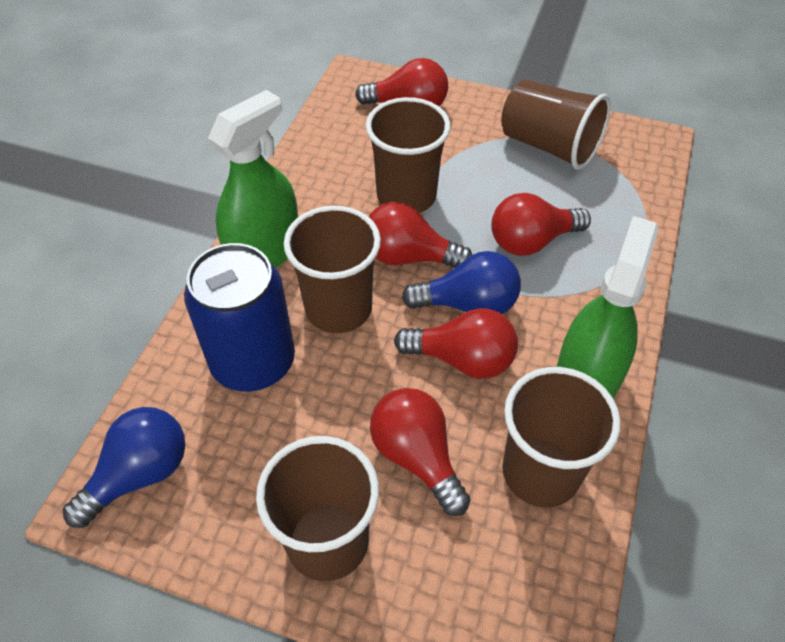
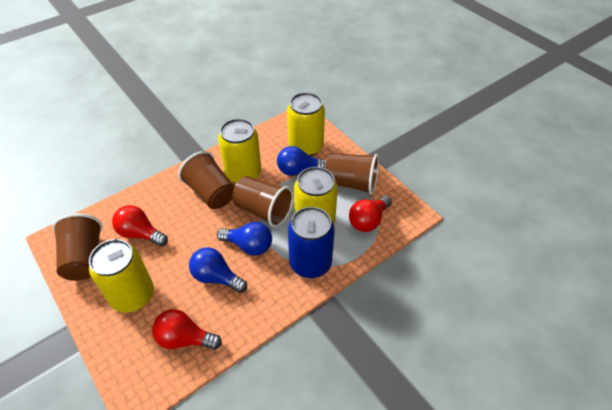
blue light bulb: 2 -> 3
brown cup: 5 -> 4
green spray bottle: 2 -> 0
red light bulb: 5 -> 3
yellow can: 0 -> 4

